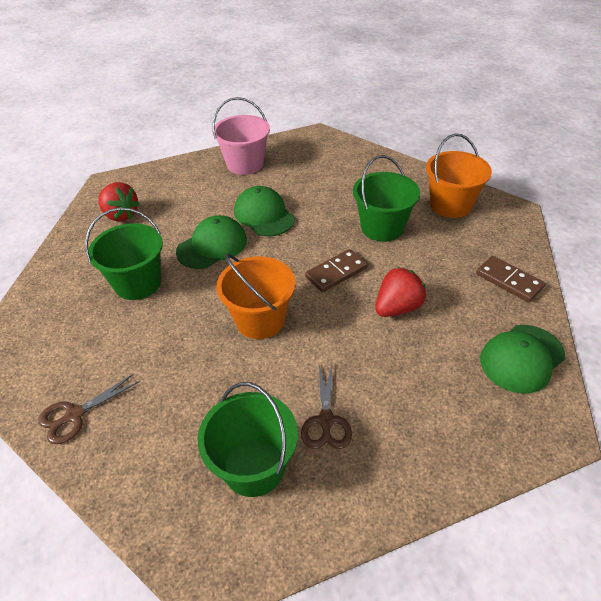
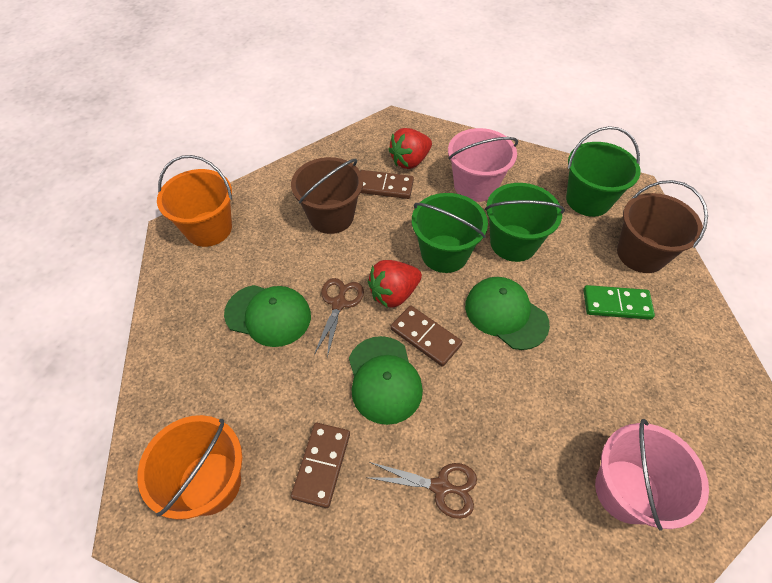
brown bucket: 0 -> 2
brown domino: 2 -> 3
green domino: 0 -> 1
pink bucket: 1 -> 2

